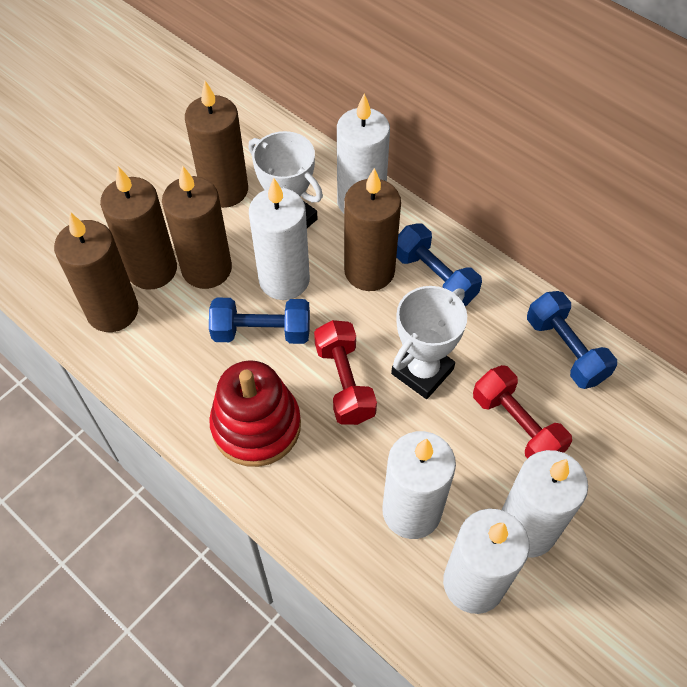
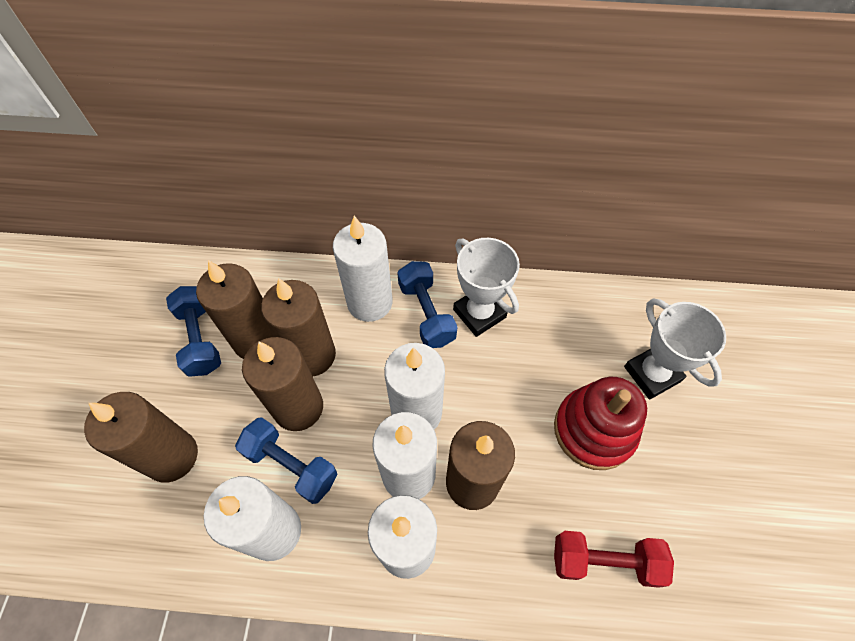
red dumbbell: 2 -> 1

